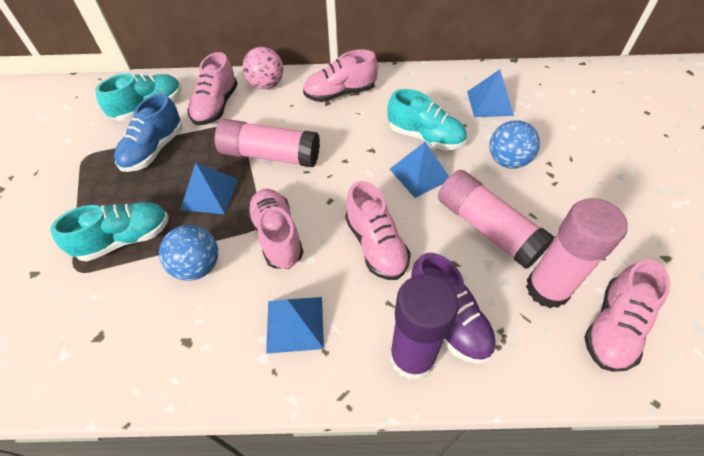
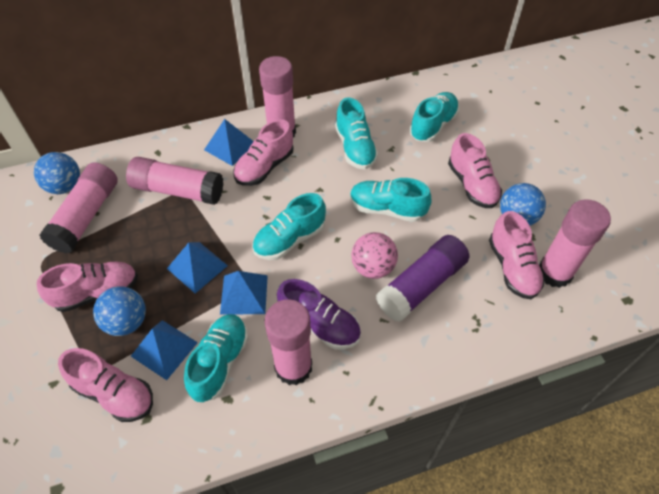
blue ball: 2 -> 3
blue shoe: 1 -> 0
pink glue stick: 3 -> 5
turquoise shoe: 3 -> 5

